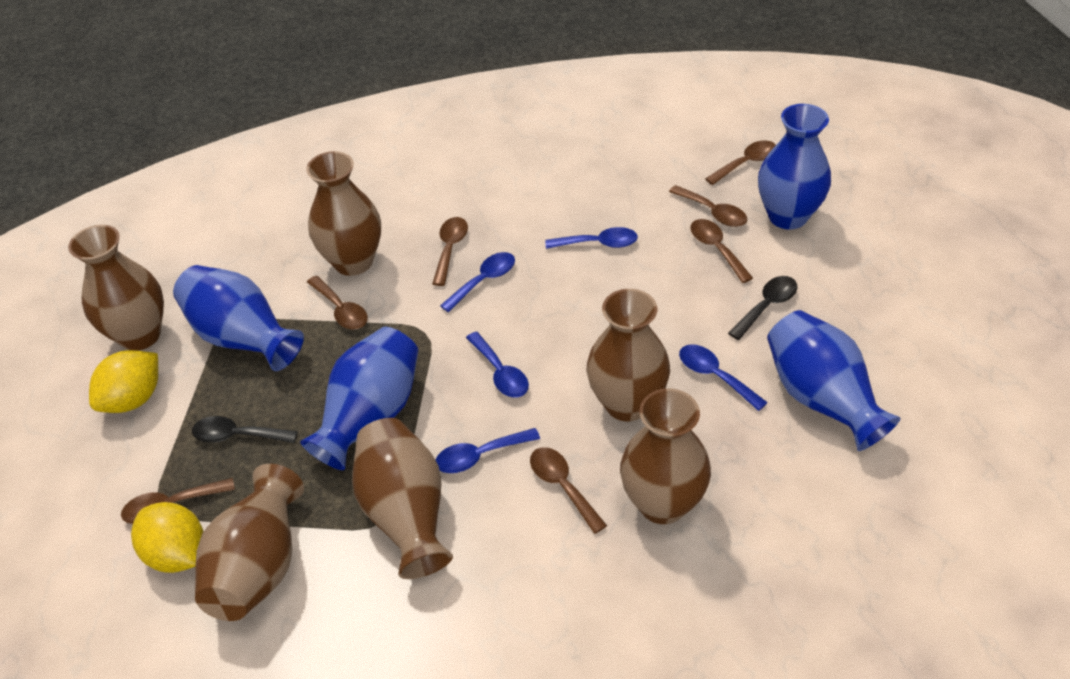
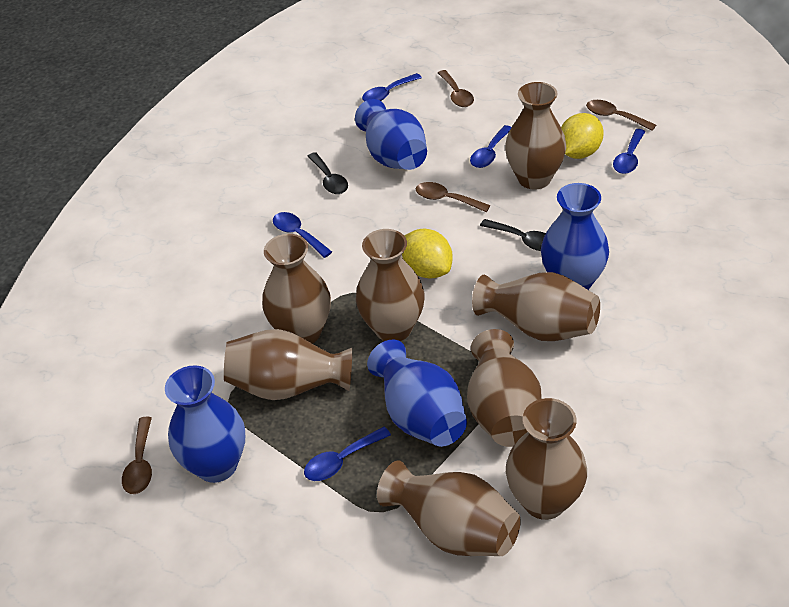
brown spoon: 7 -> 4
brown vase: 6 -> 8

